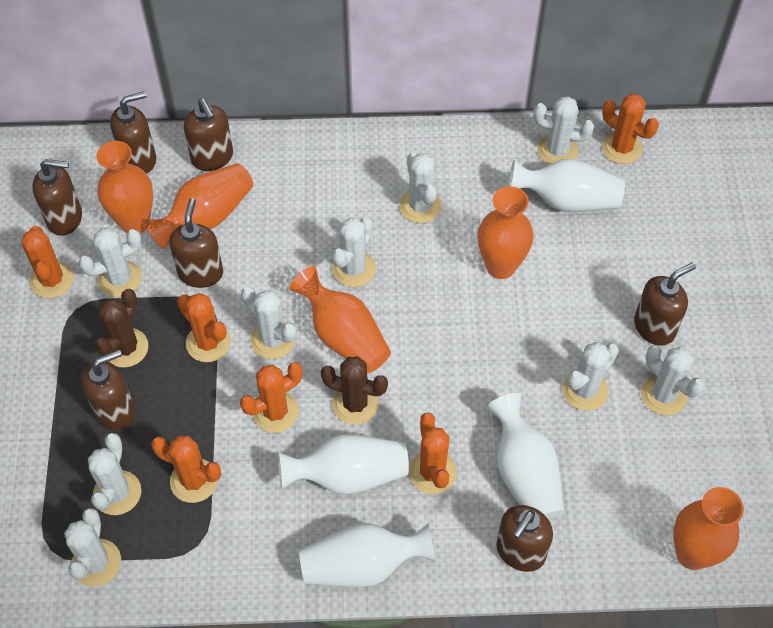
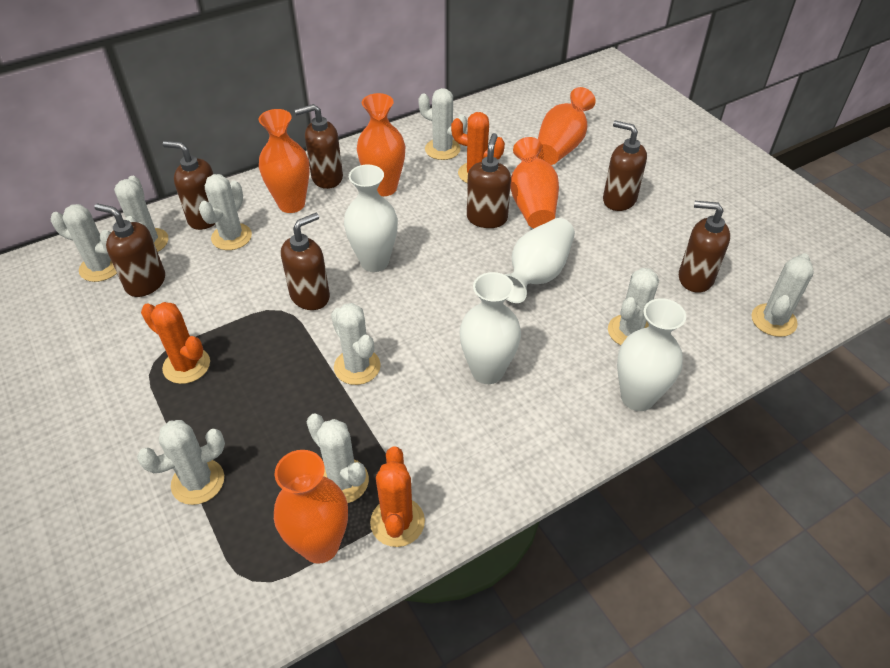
brown cactus: 2 -> 0
orange cactus: 6 -> 3

